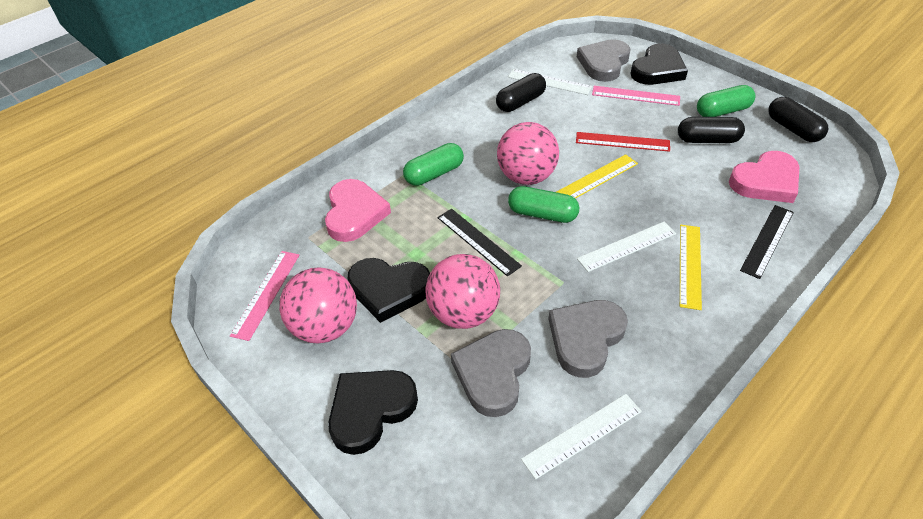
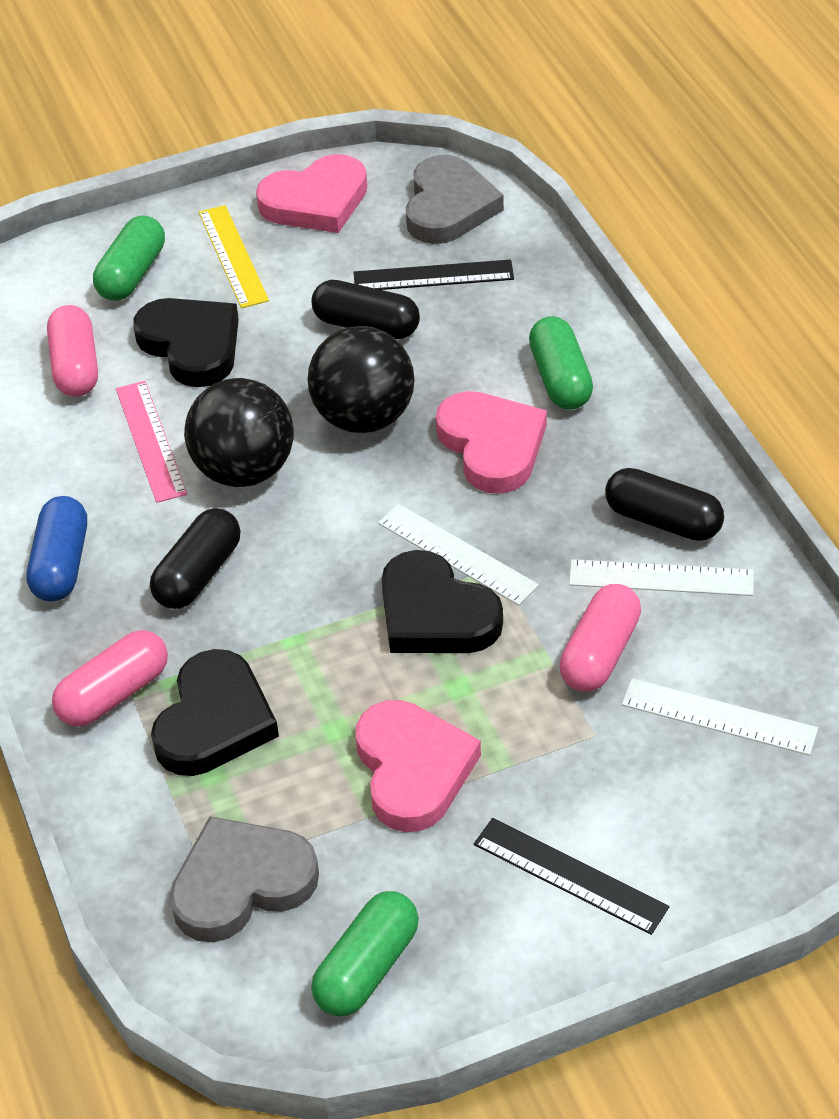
black ball: 0 -> 2
blue capsule: 0 -> 1
grey heart: 3 -> 2
pink ball: 3 -> 0
pink capsule: 0 -> 3
pink heart: 2 -> 3
pink ruler: 2 -> 1
red ruler: 1 -> 0
yellow ruler: 2 -> 1

